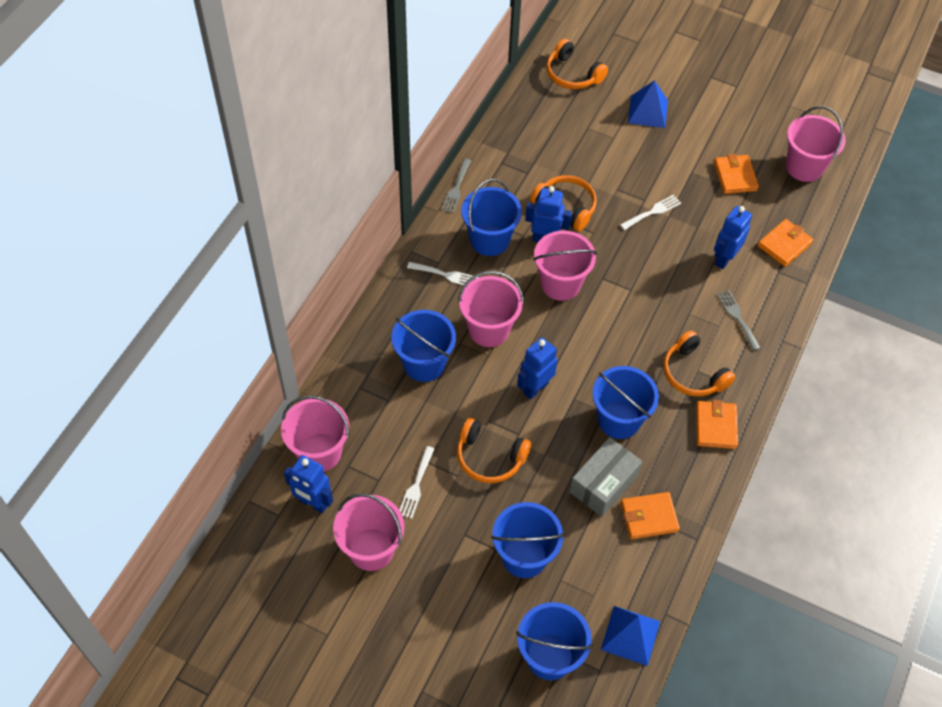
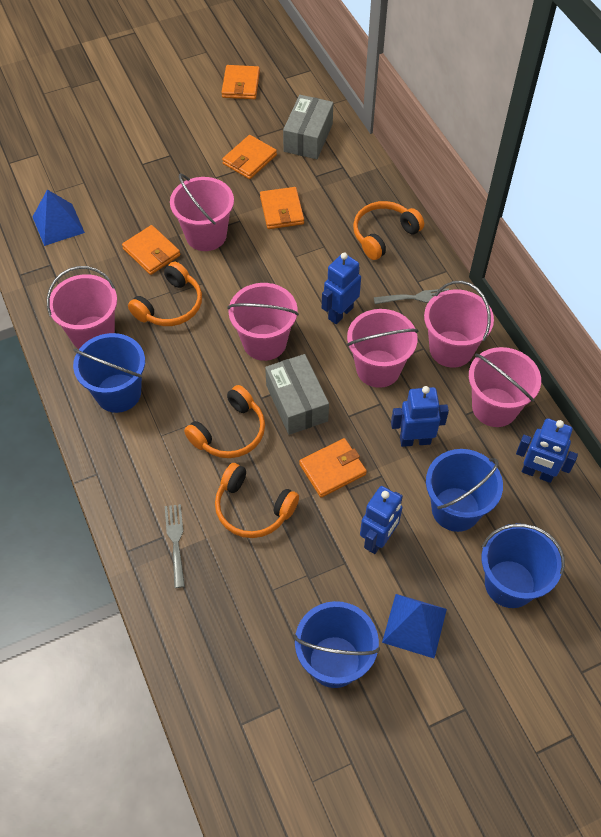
blue bucket: 5 -> 4
grey box: 1 -> 2
orange wallet: 4 -> 5
pink bucket: 5 -> 6
white fork: 3 -> 0

